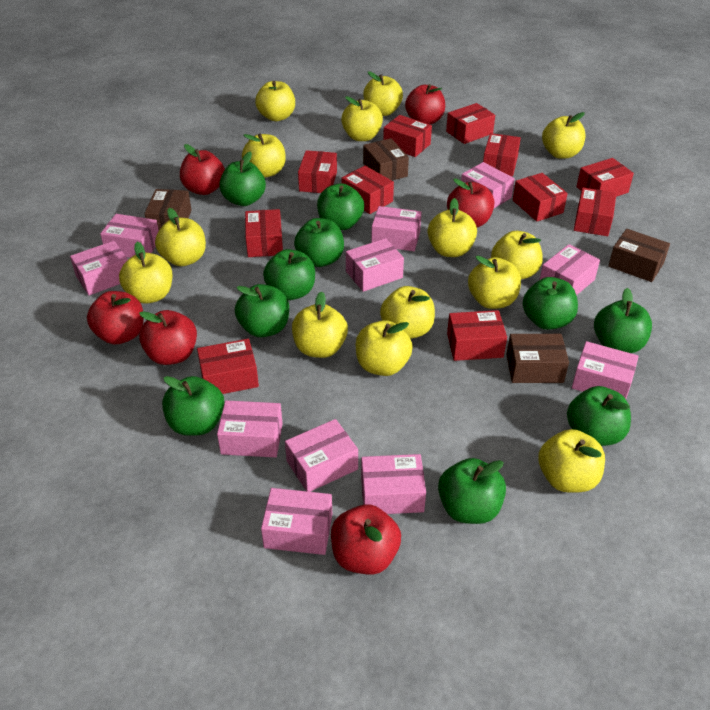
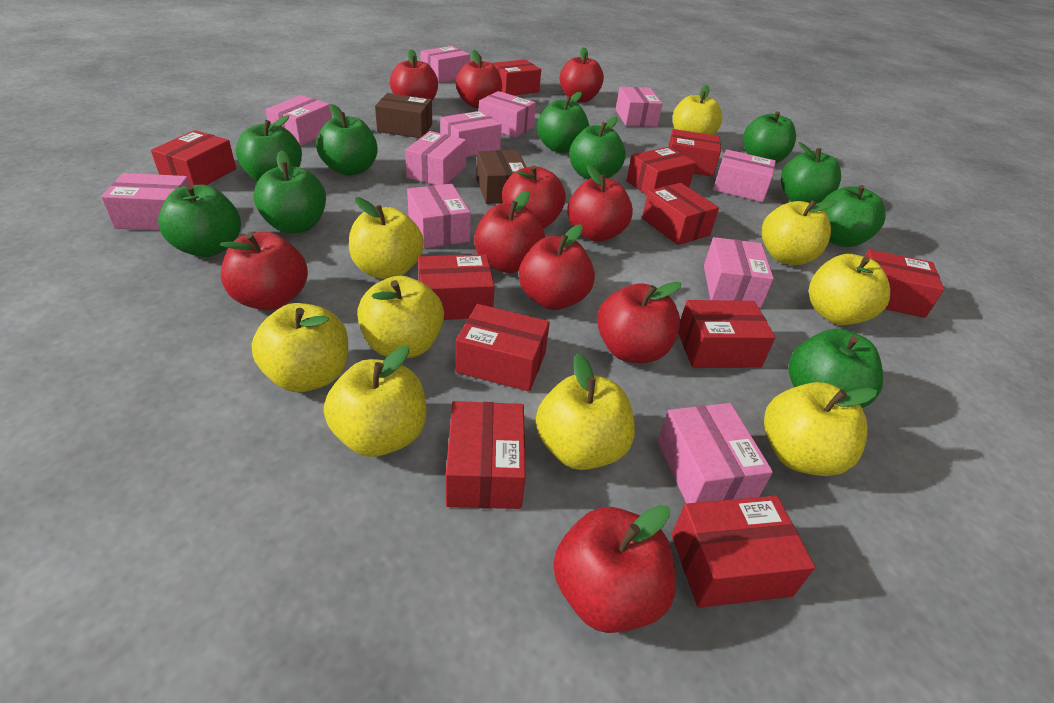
brown box: 4 -> 2
red apple: 6 -> 10
yellow apple: 14 -> 9

